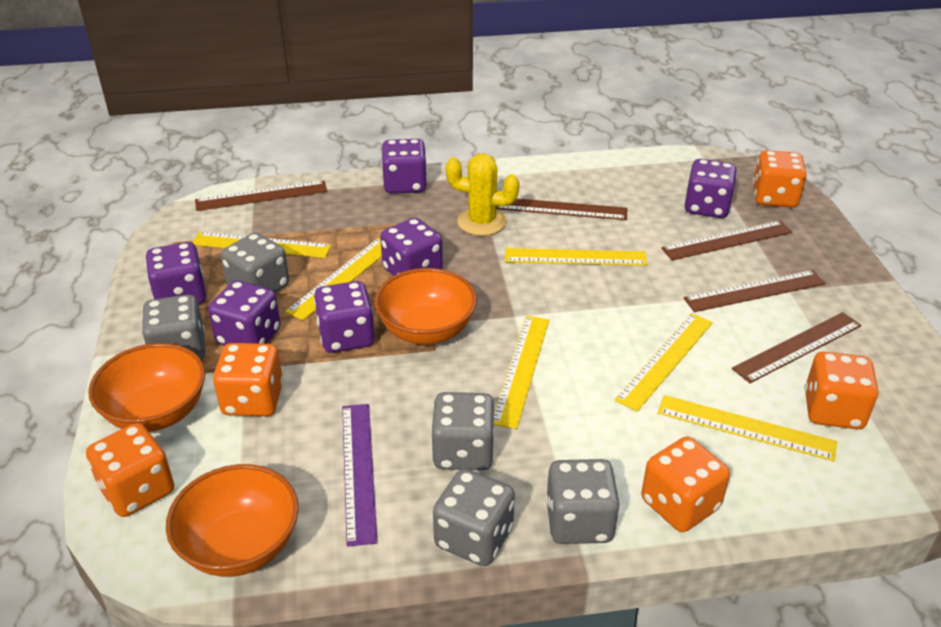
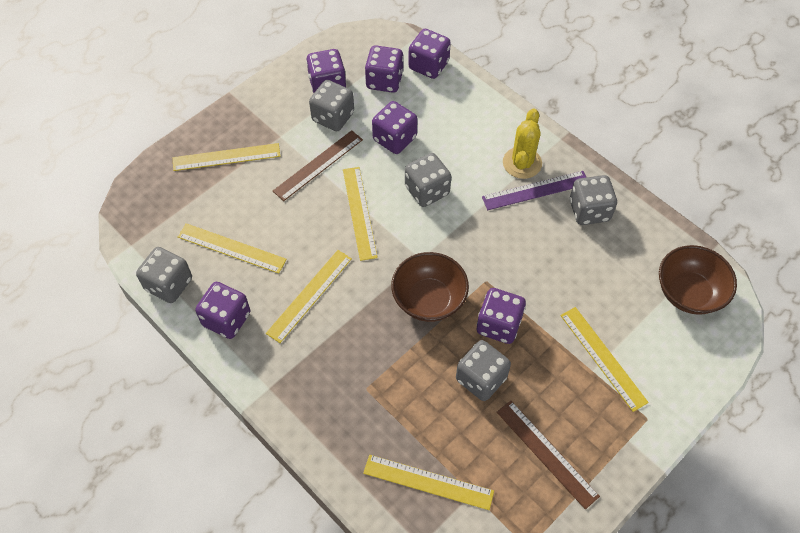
brown bowl: 0 -> 2
brown ruler: 5 -> 2
orange bowl: 3 -> 0
orange dice: 5 -> 0

